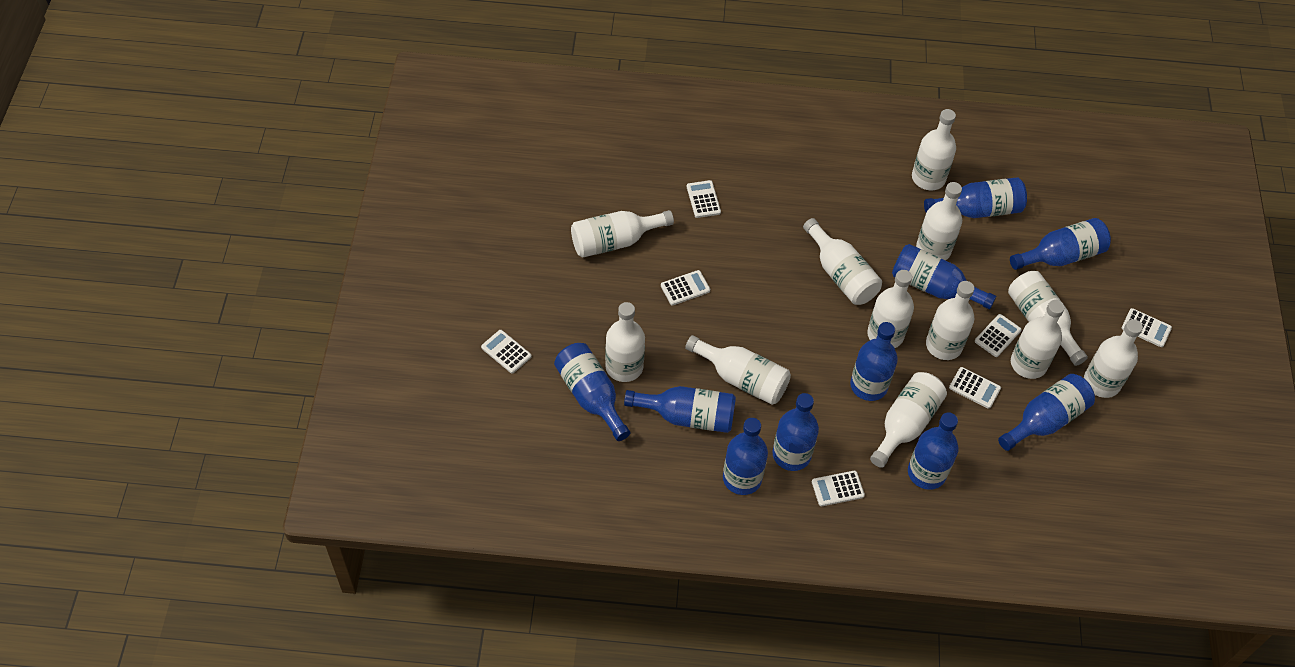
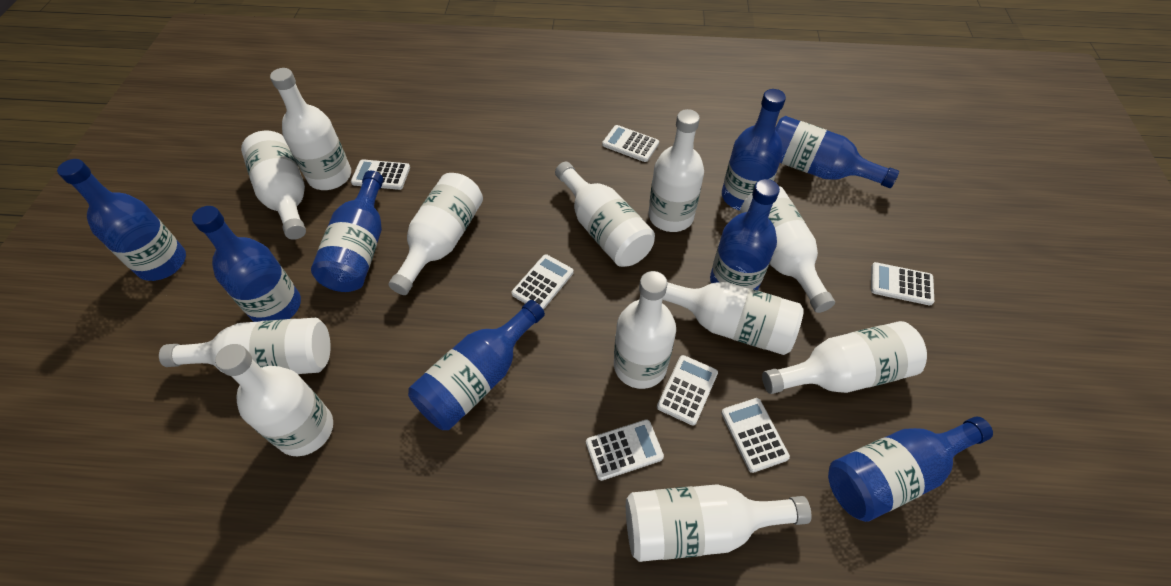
blue bottle: 10 -> 8

